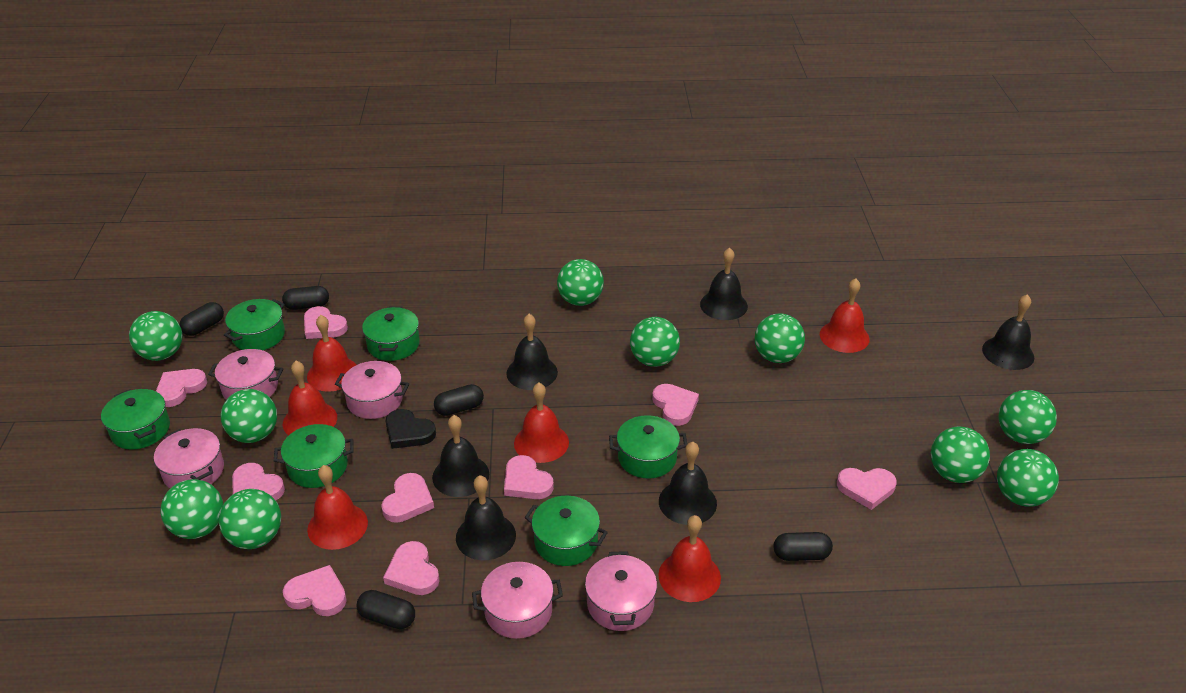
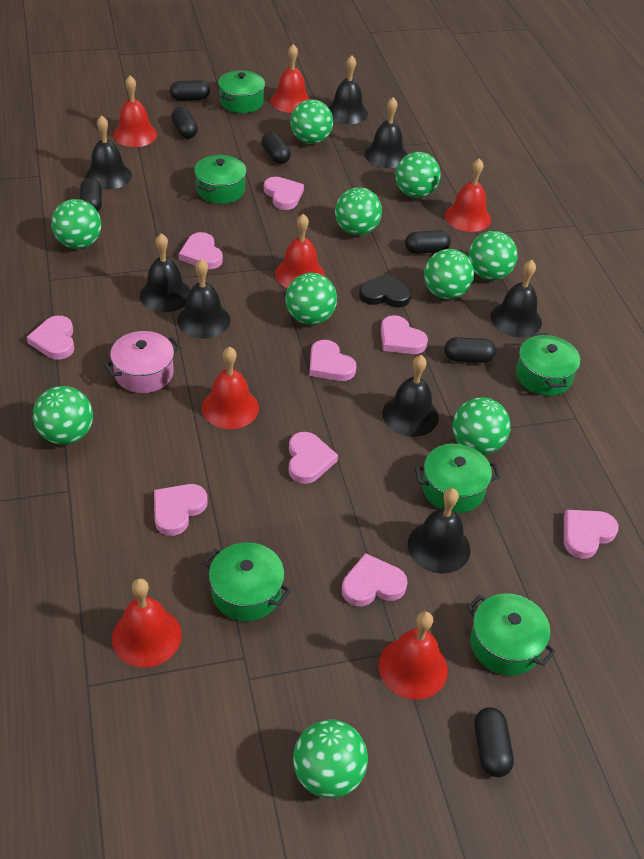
black bell: 6 -> 8
black capsule: 5 -> 7
pink pot: 5 -> 1
red bell: 6 -> 7

